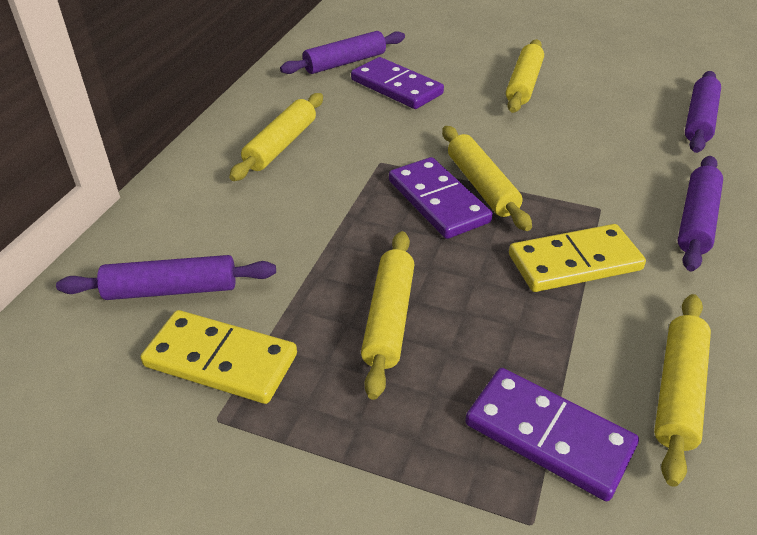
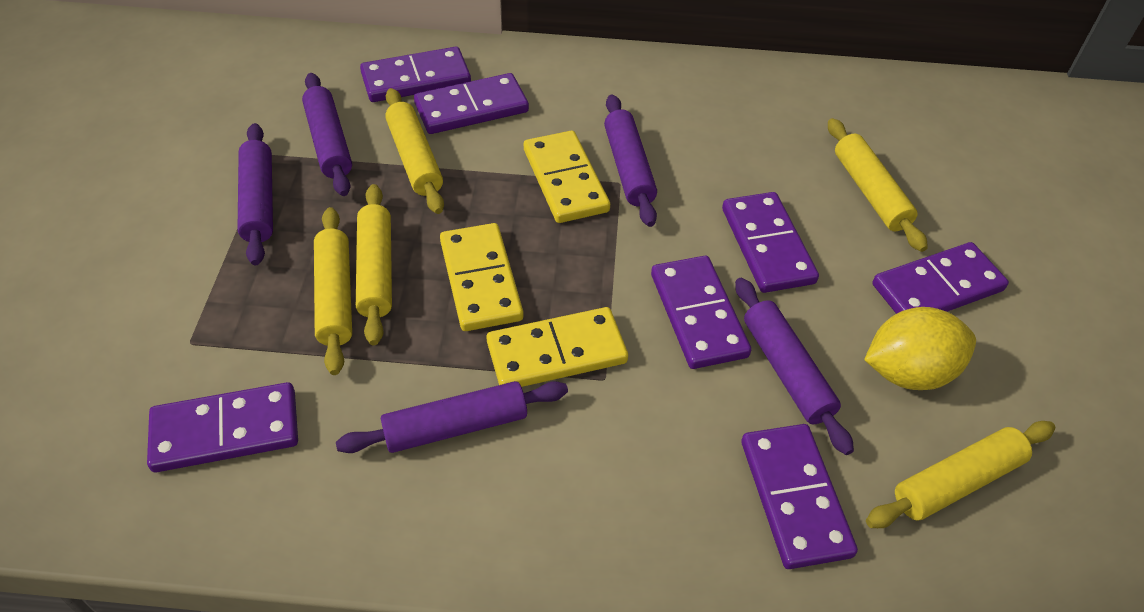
purple domino: 3 -> 7
purple rolling pin: 4 -> 5
yellow domino: 2 -> 3
yellow lemon: 0 -> 1

